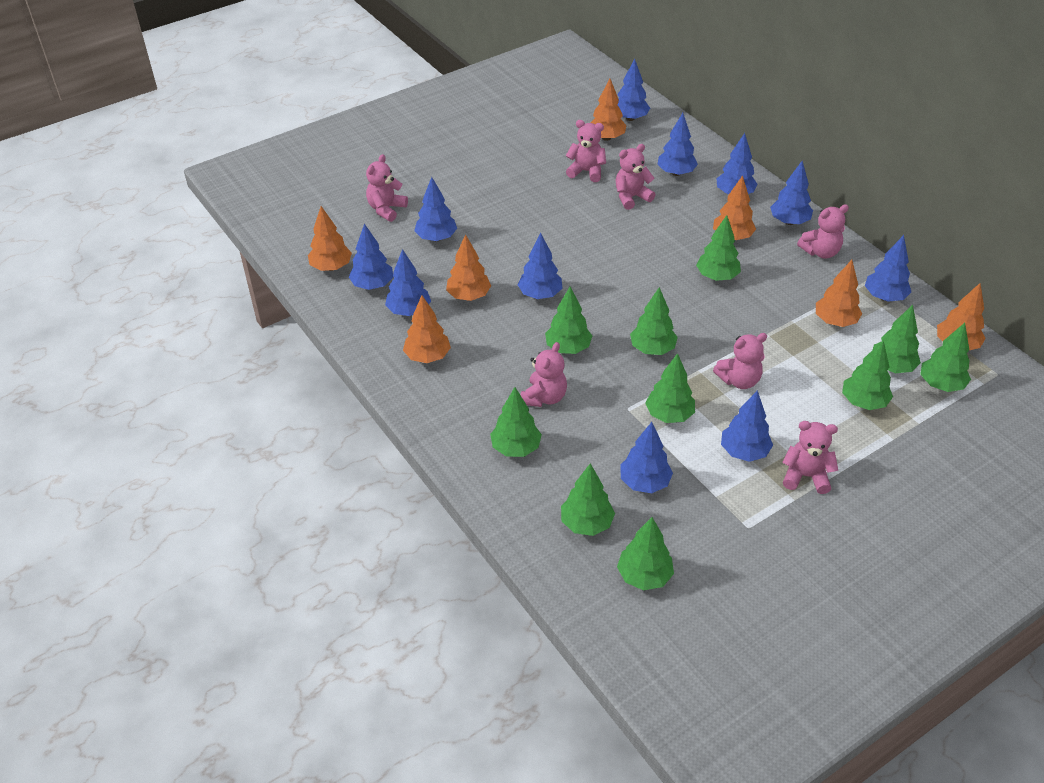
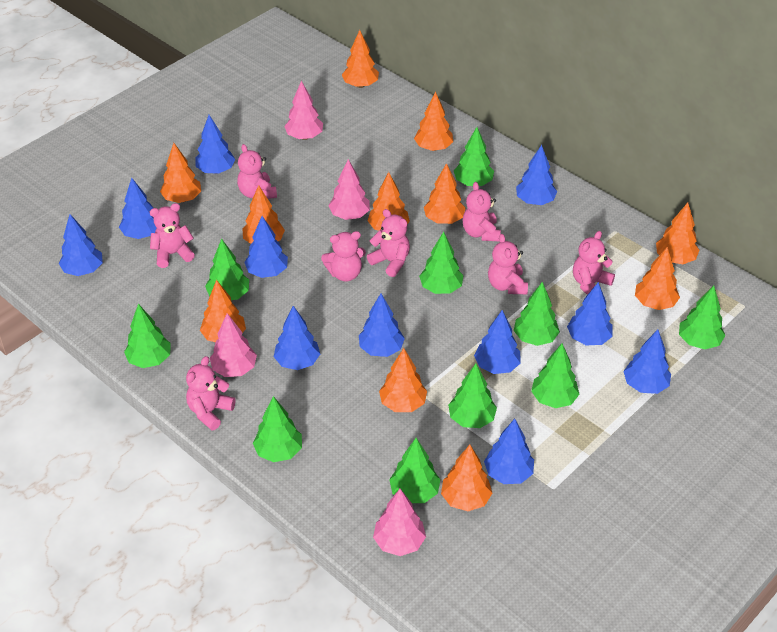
orange tree: 7 -> 11
pink teddy bear: 7 -> 8
pink tree: 0 -> 4

